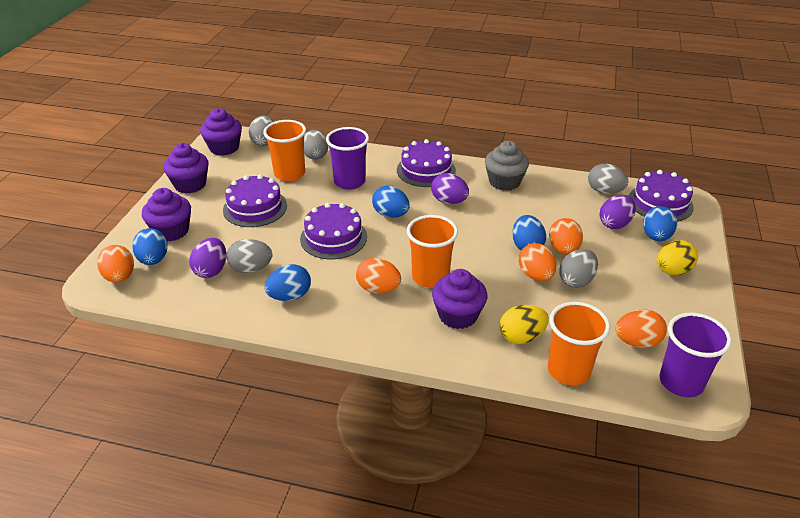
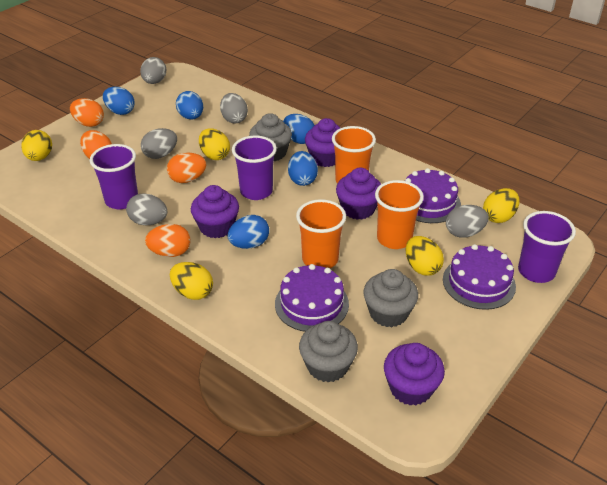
grey cupcake: 1 -> 3
orange egg: 5 -> 4
purple cake: 4 -> 3
purple cup: 2 -> 3
purple egg: 3 -> 0
yellow egg: 2 -> 5

